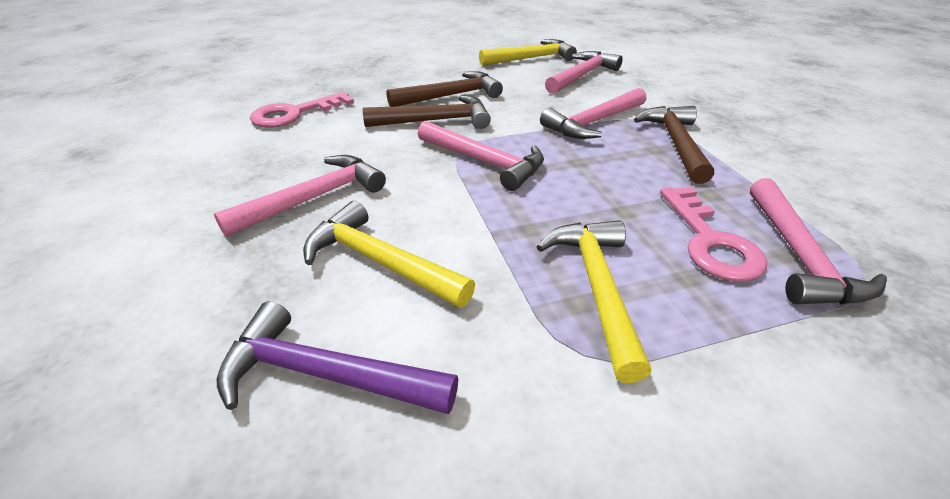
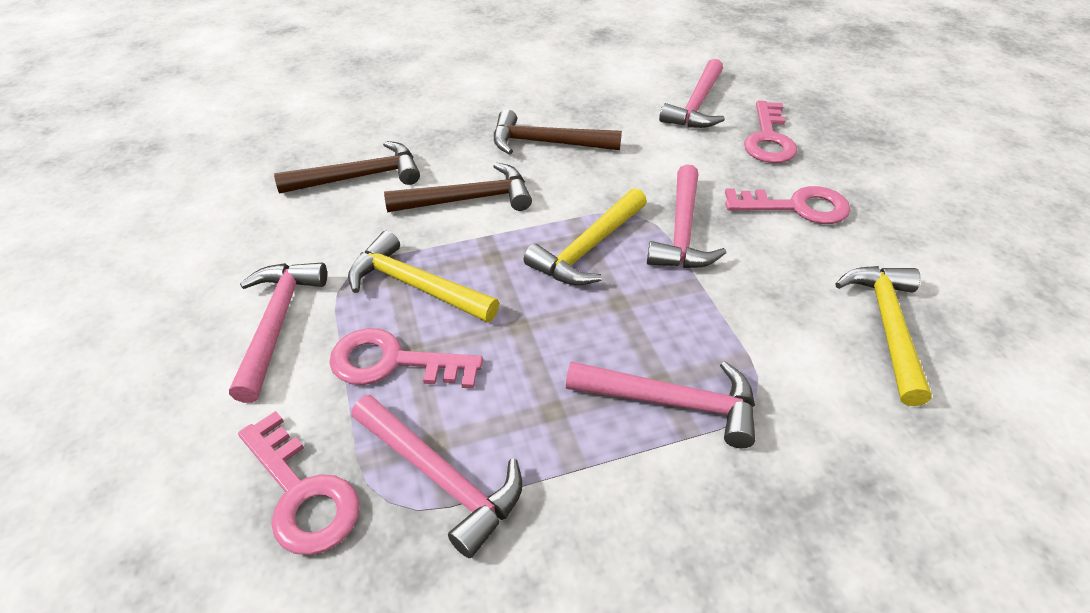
pink key: 2 -> 4
purple hammer: 1 -> 0

